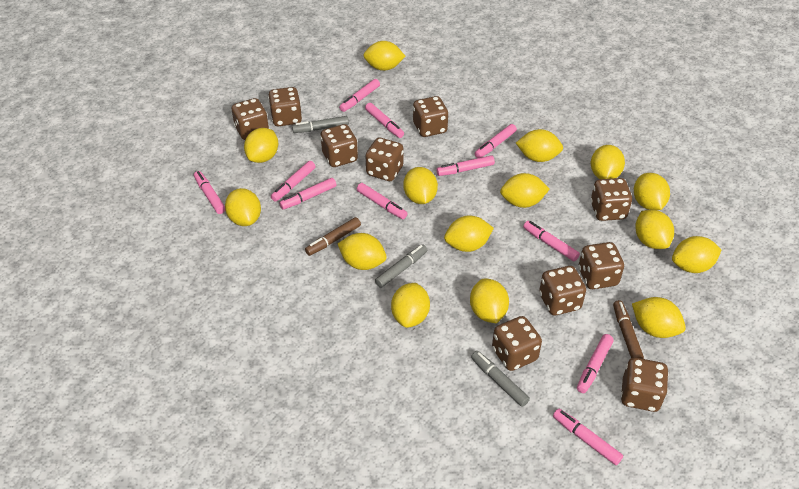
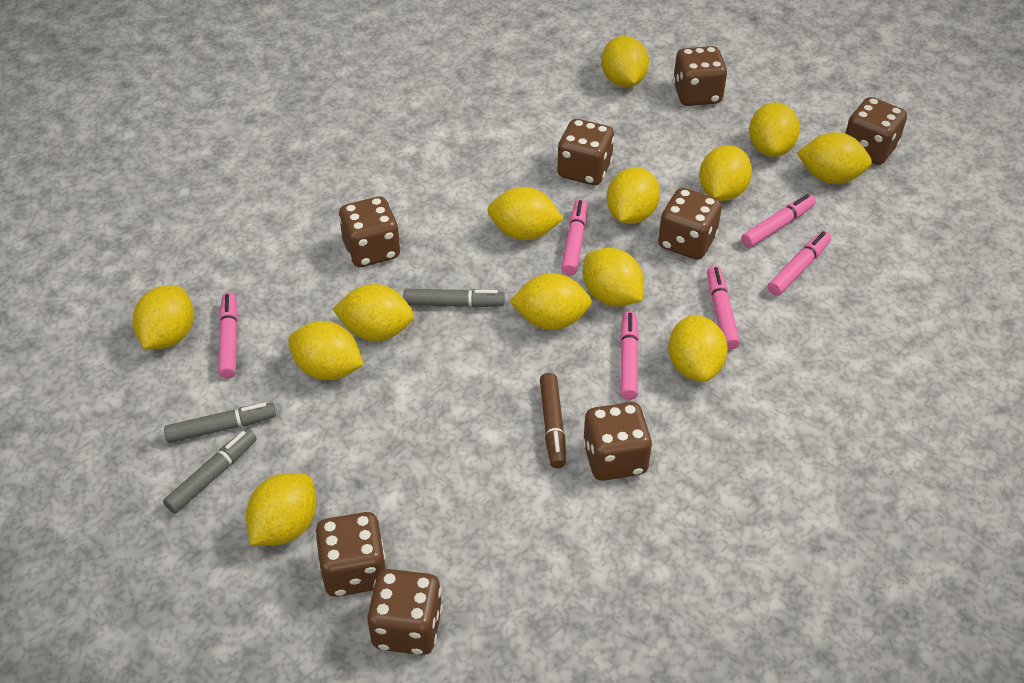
brown dice: 10 -> 8
brown marker: 2 -> 1
pink marker: 11 -> 6
yellow lemon: 15 -> 13

